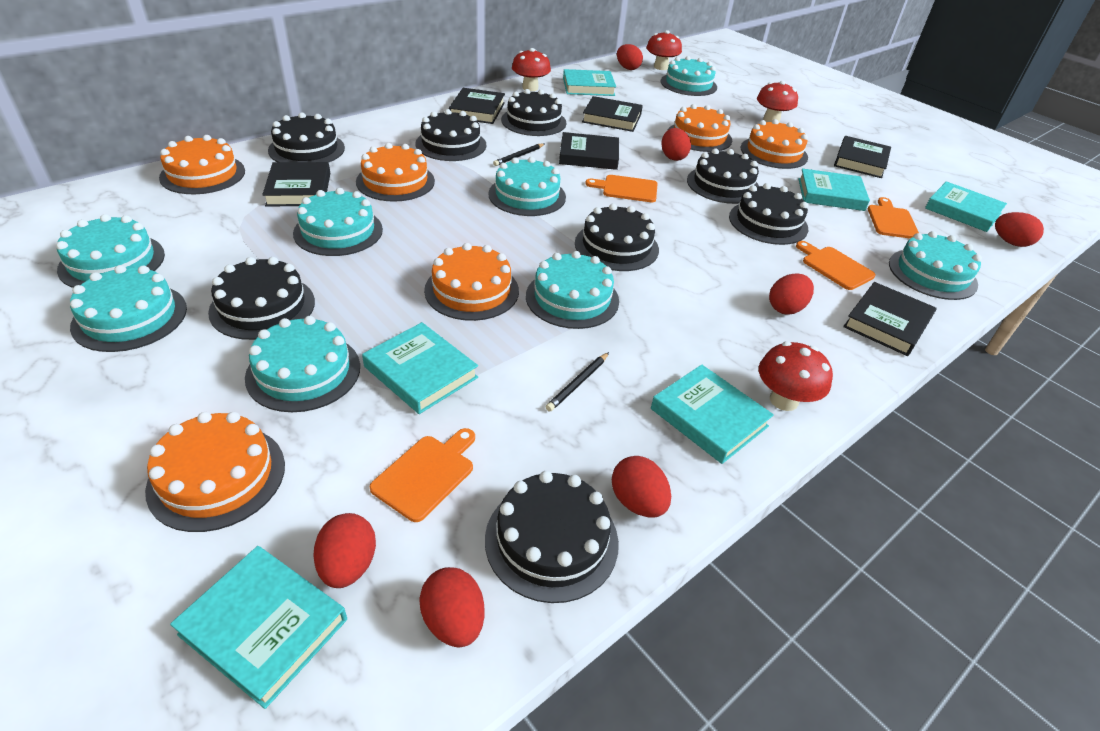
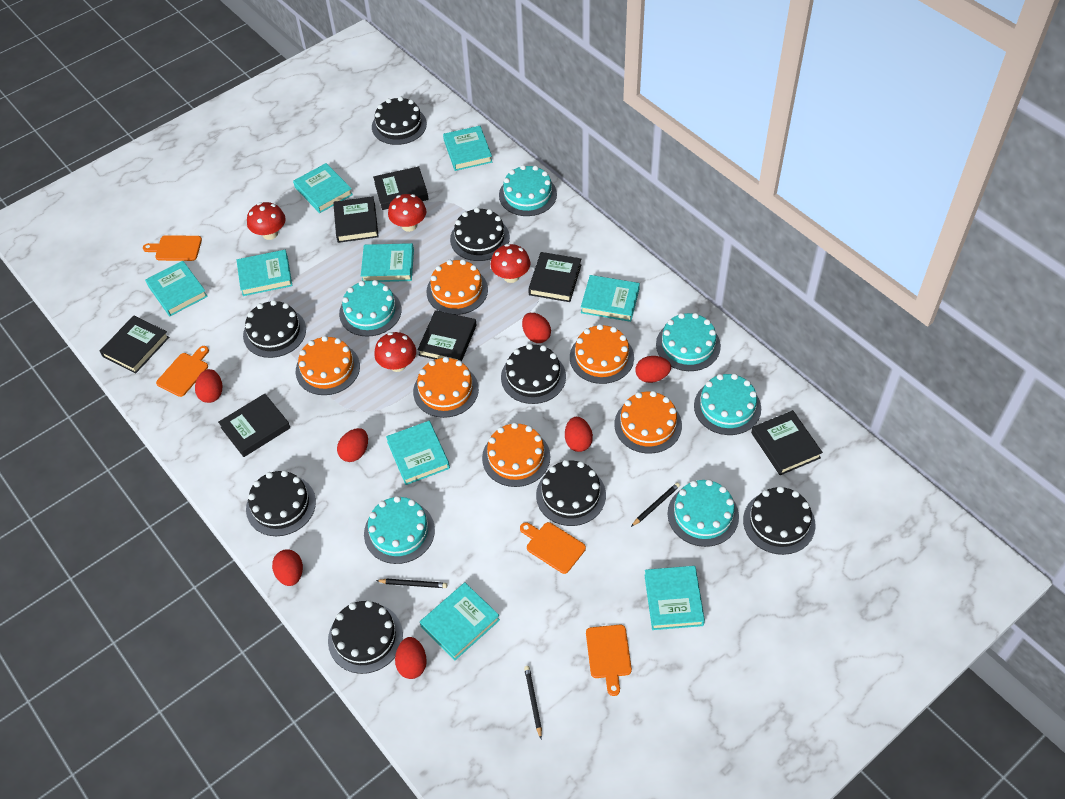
black book: 6 -> 7
black pencil: 2 -> 3
turquoise book: 6 -> 9
turquoise cake: 8 -> 6

